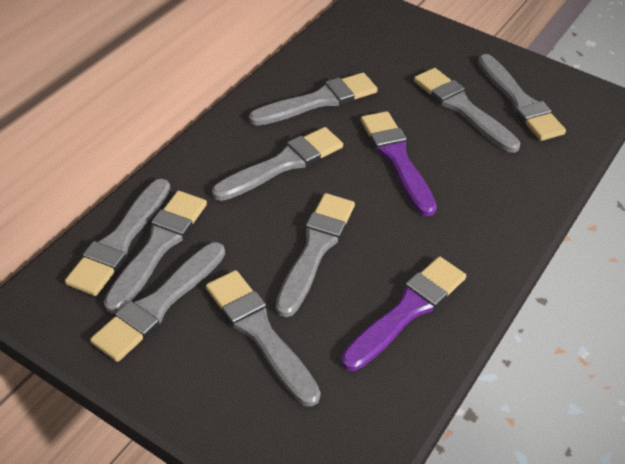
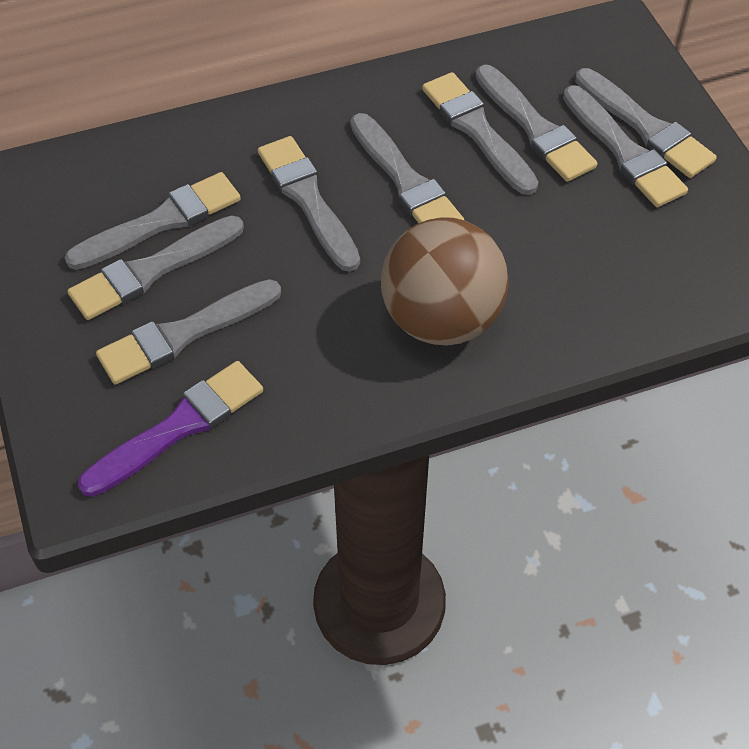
brown ball: 0 -> 1
purple brush: 2 -> 1

